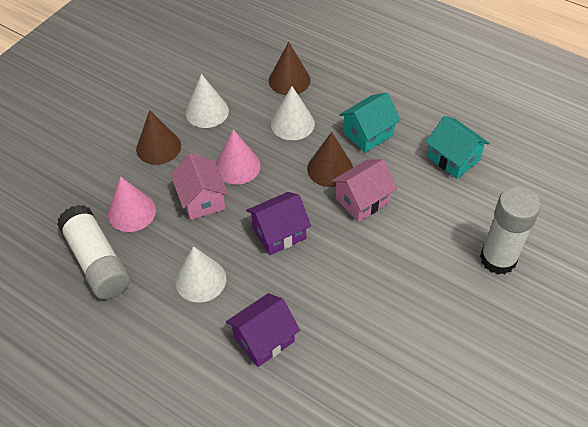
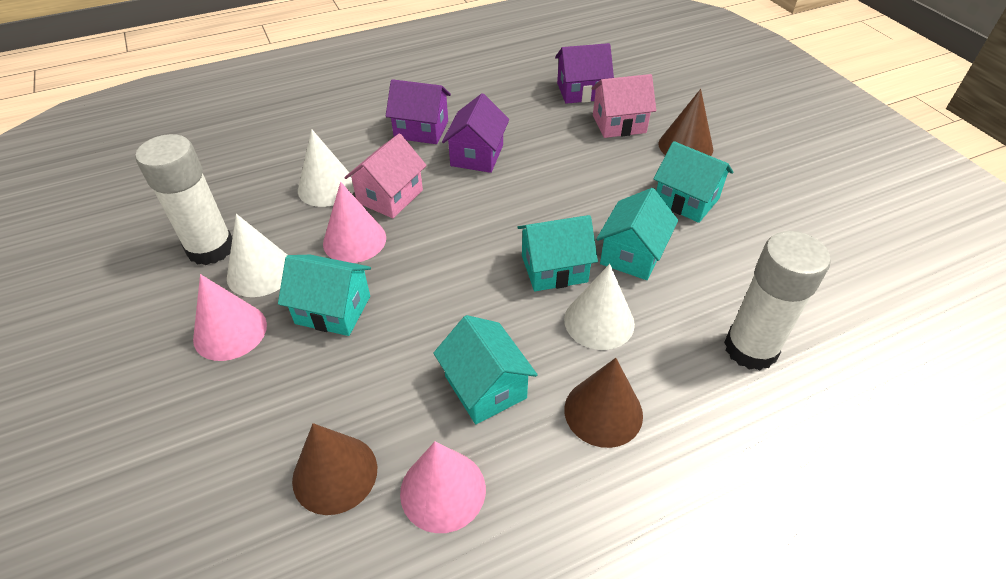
pink cone: 2 -> 3
purple house: 2 -> 3
turquoise house: 2 -> 5

